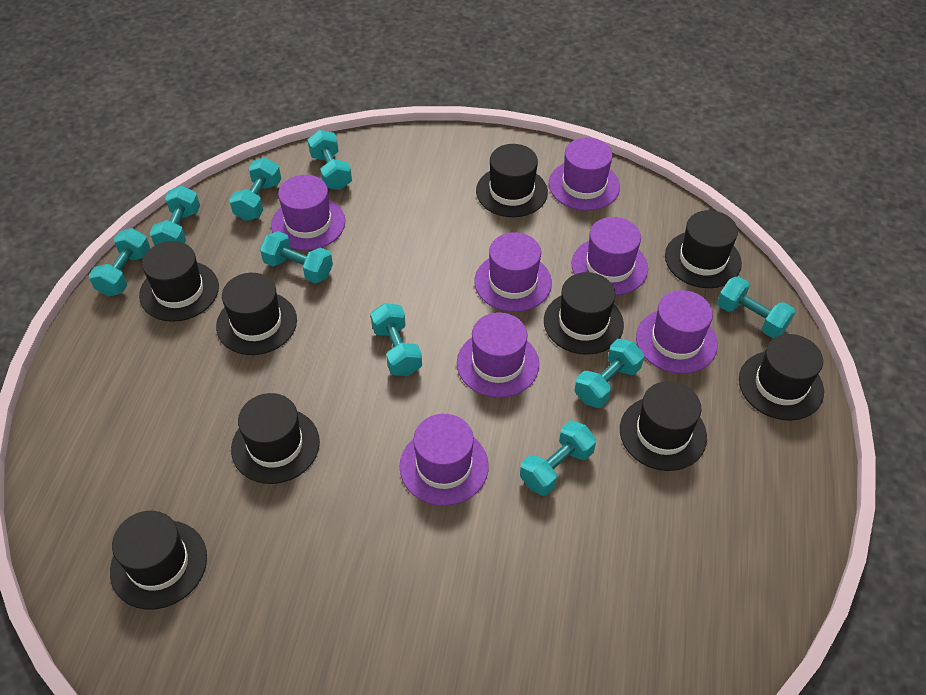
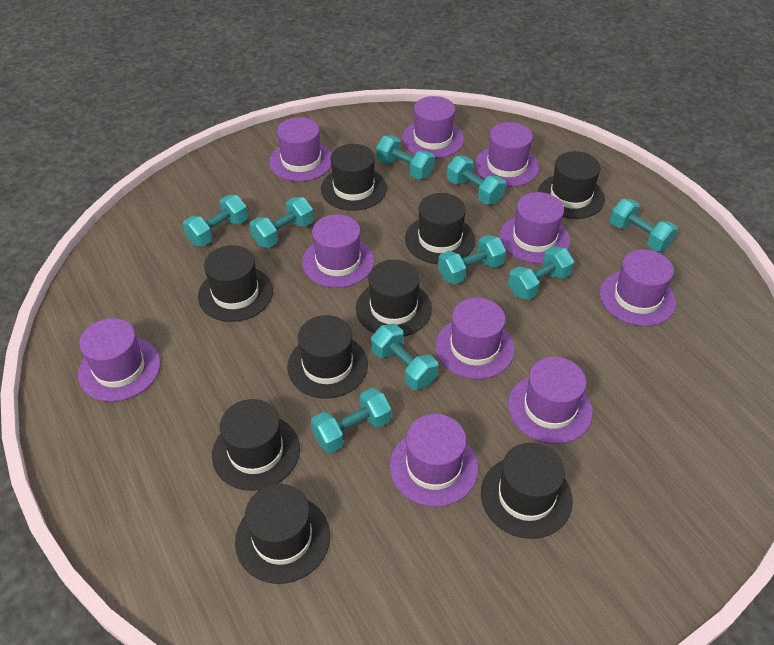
purple hat: 7 -> 10

